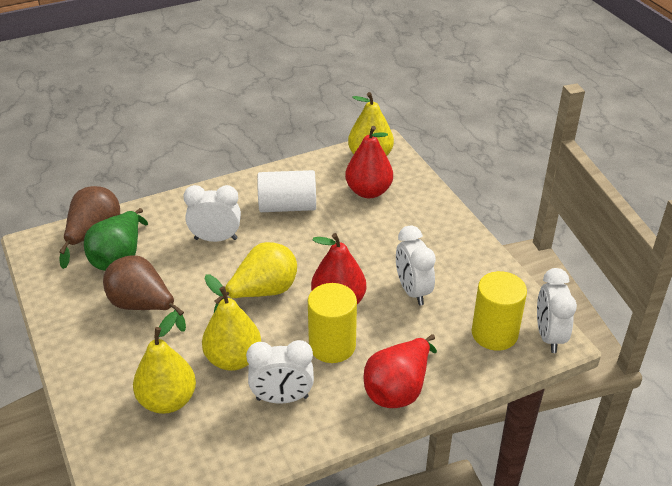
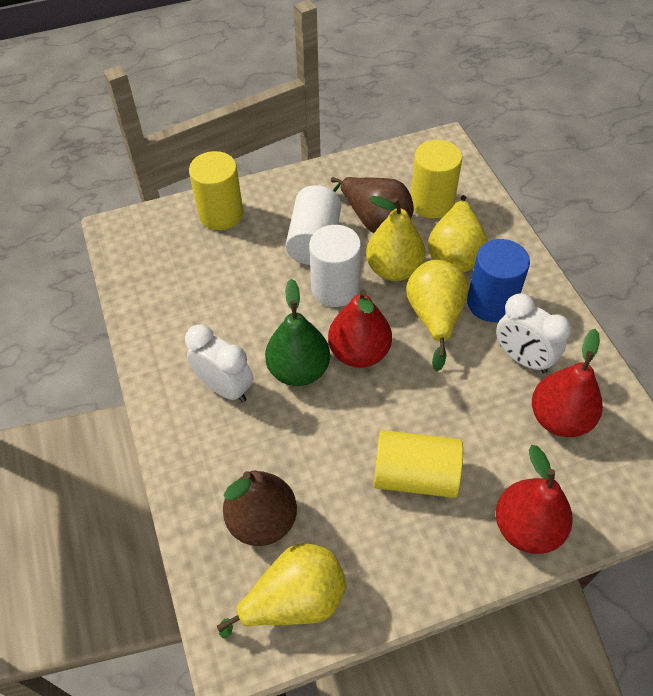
blue cylinder: 0 -> 1
white clock: 4 -> 2
white cylinder: 1 -> 2
yellow cylinder: 2 -> 3

